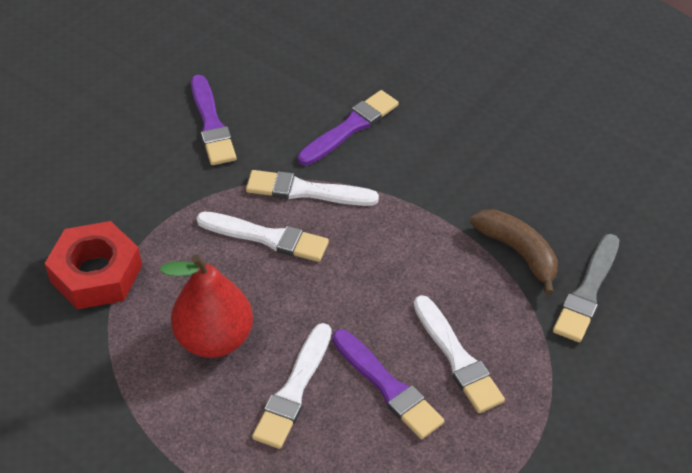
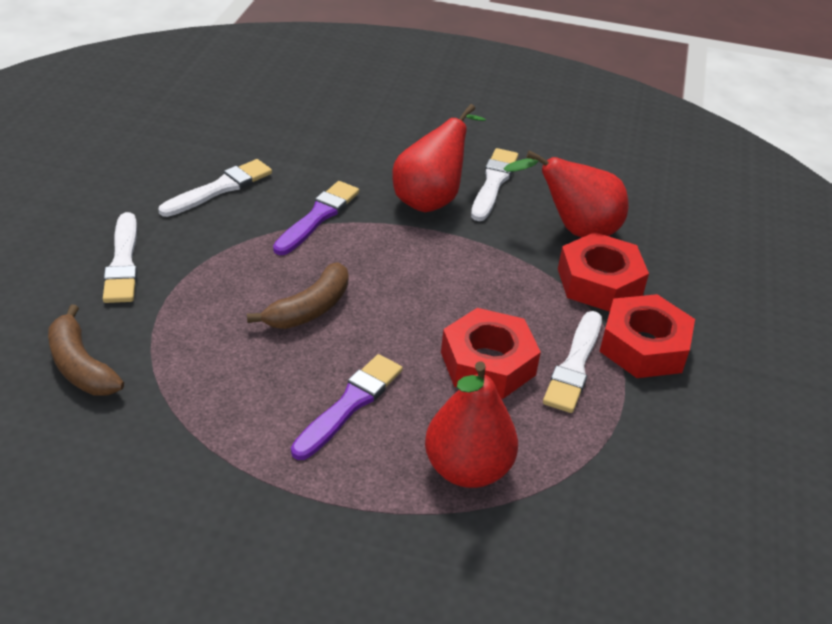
brown banana: 1 -> 2
grey brush: 1 -> 0
purple brush: 3 -> 2
red nut: 1 -> 3
red pear: 1 -> 3

